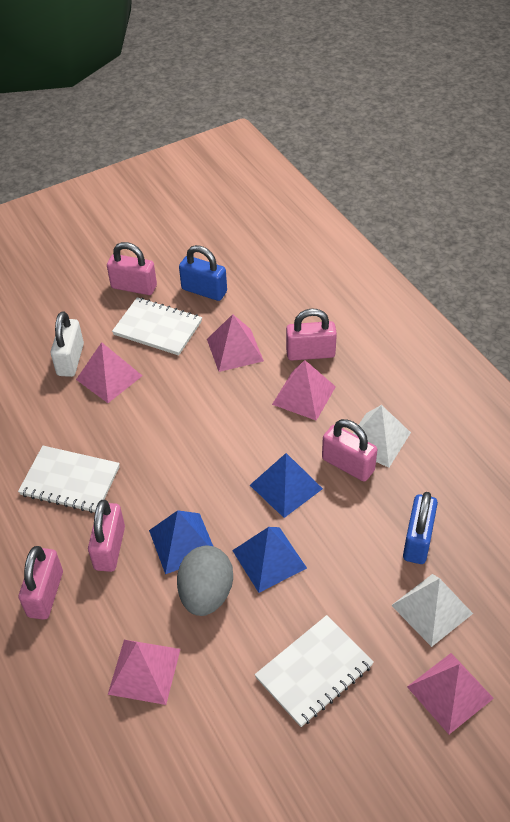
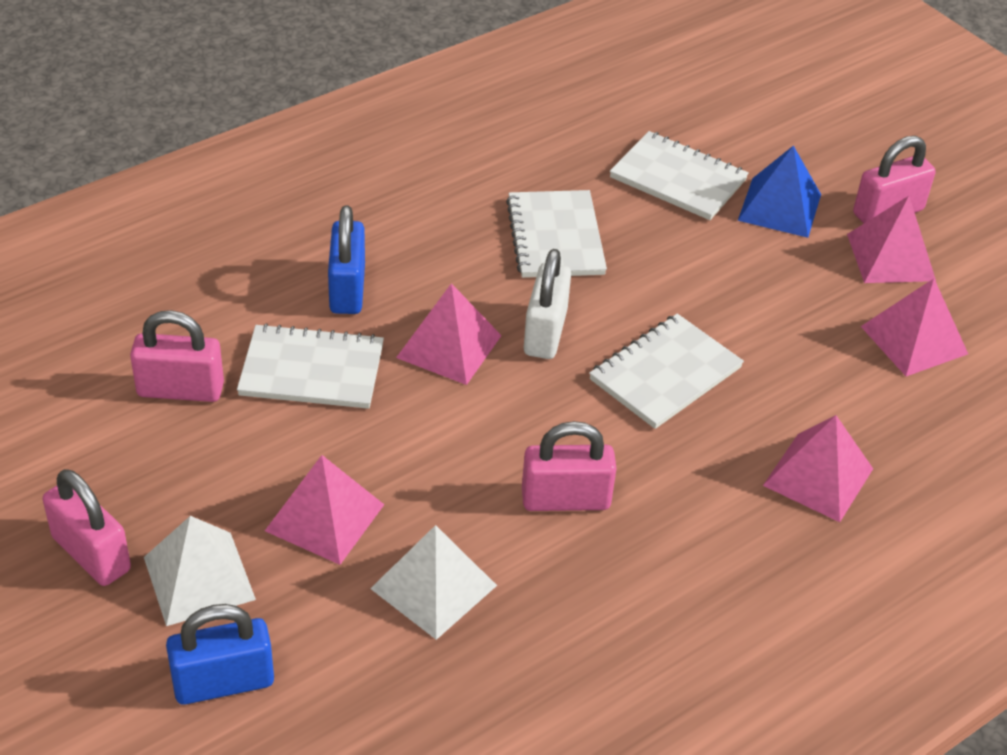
blue pyramid: 3 -> 1
grey egg: 1 -> 0
pink padlock: 5 -> 4
white notebook: 3 -> 4

